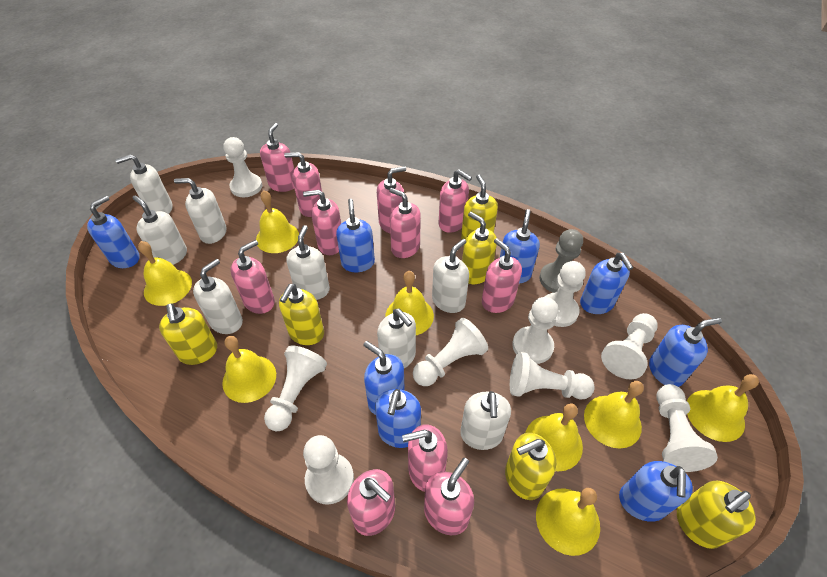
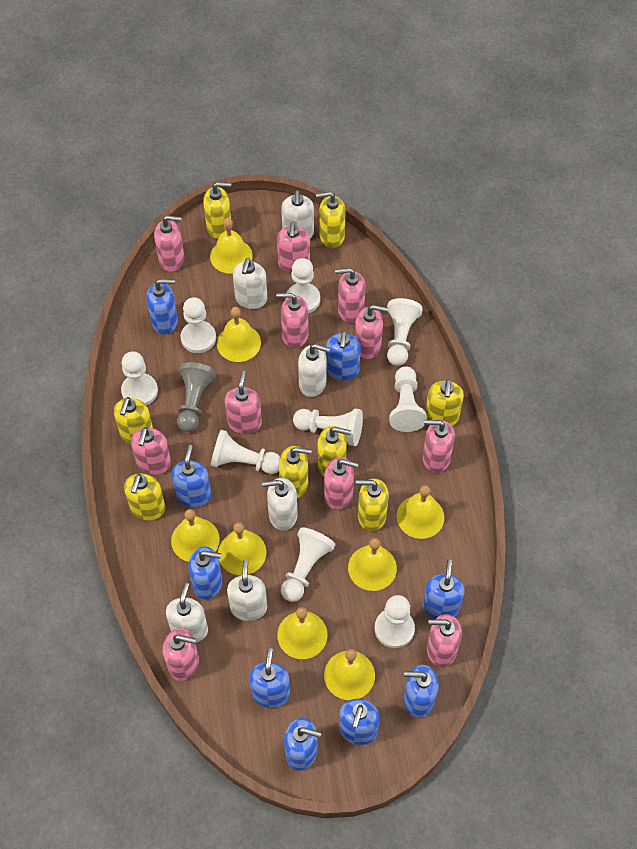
blue soap dispenser: 8 -> 9
white soap dispenser: 8 -> 6
yellow soap dispenser: 6 -> 8

